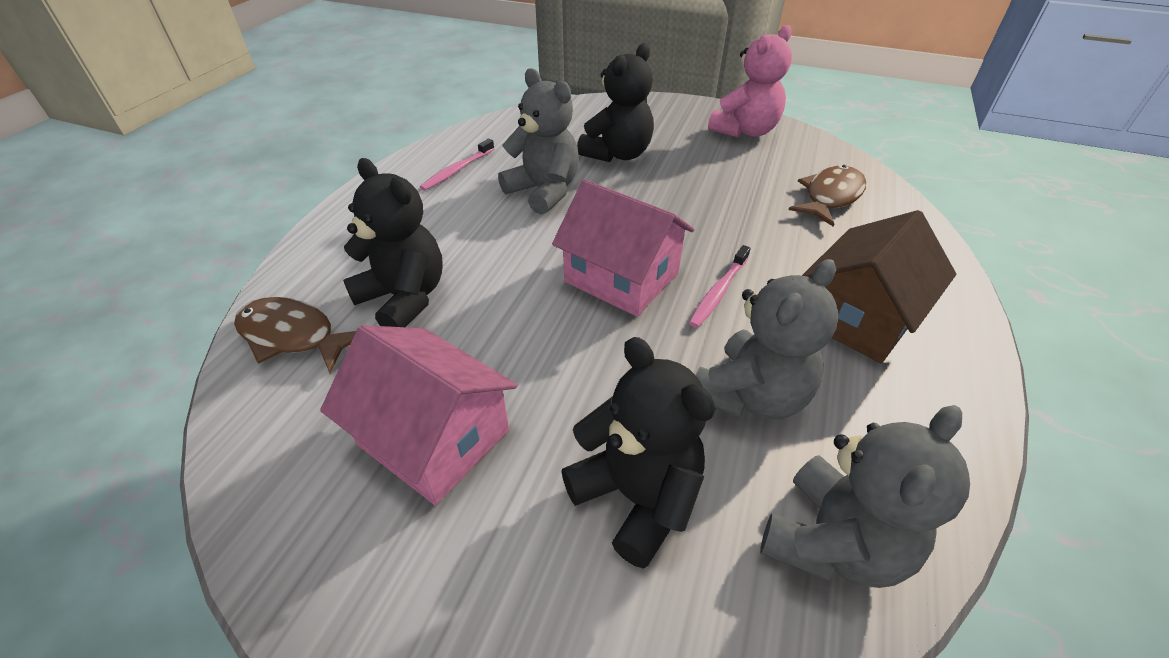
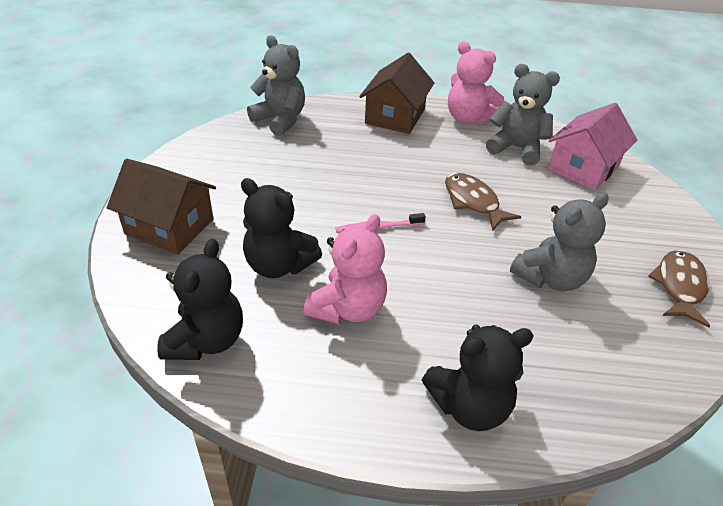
brown house: 1 -> 2
pink house: 2 -> 1
pink teddy bear: 1 -> 2
pink toothbrush: 2 -> 1

